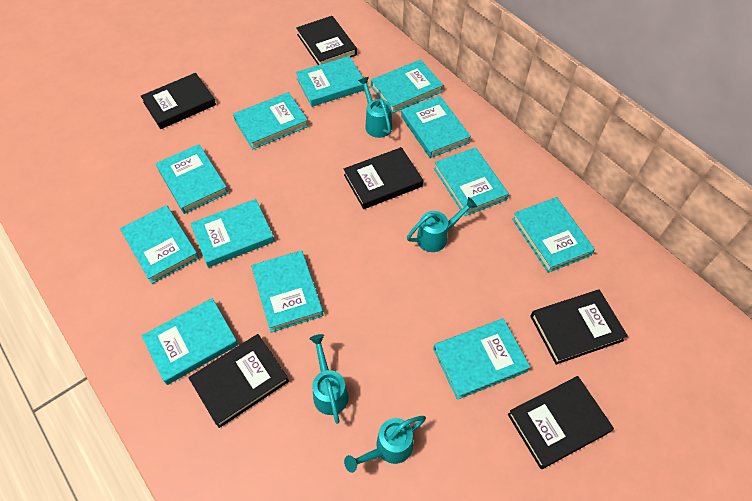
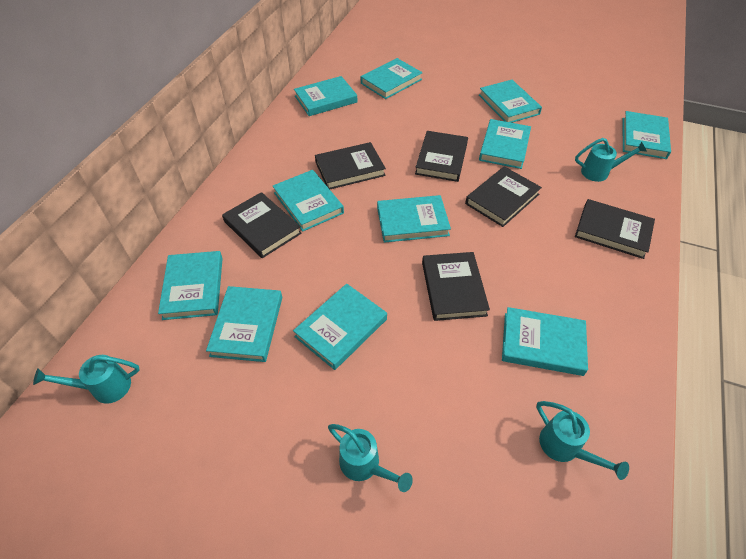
turquoise book: 12 -> 11

